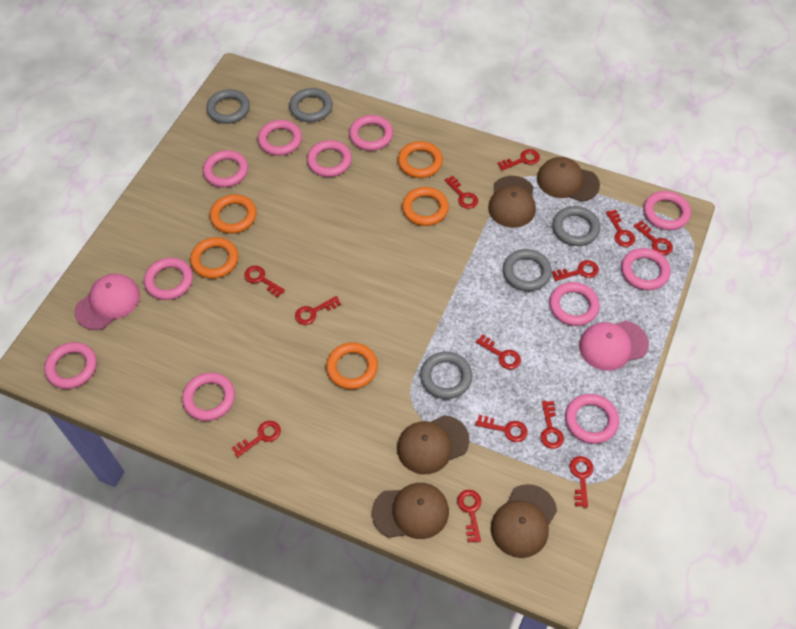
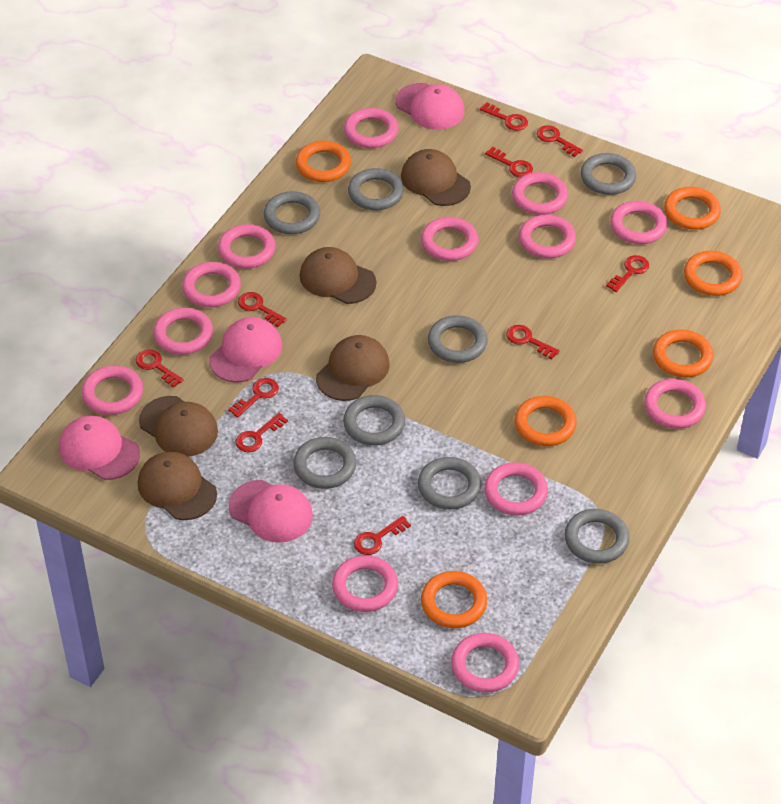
grey ring: 5 -> 8
orange ring: 5 -> 6
pink cap: 2 -> 4
pink ring: 11 -> 13
red key: 13 -> 10

